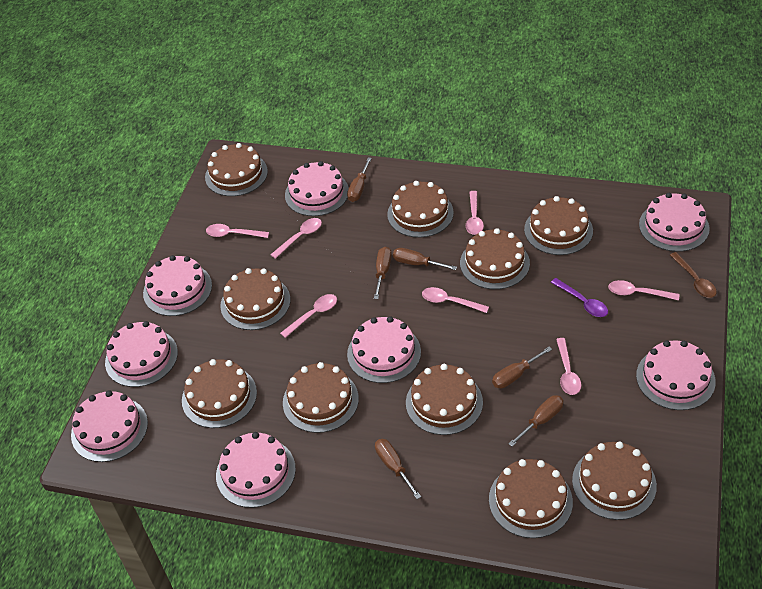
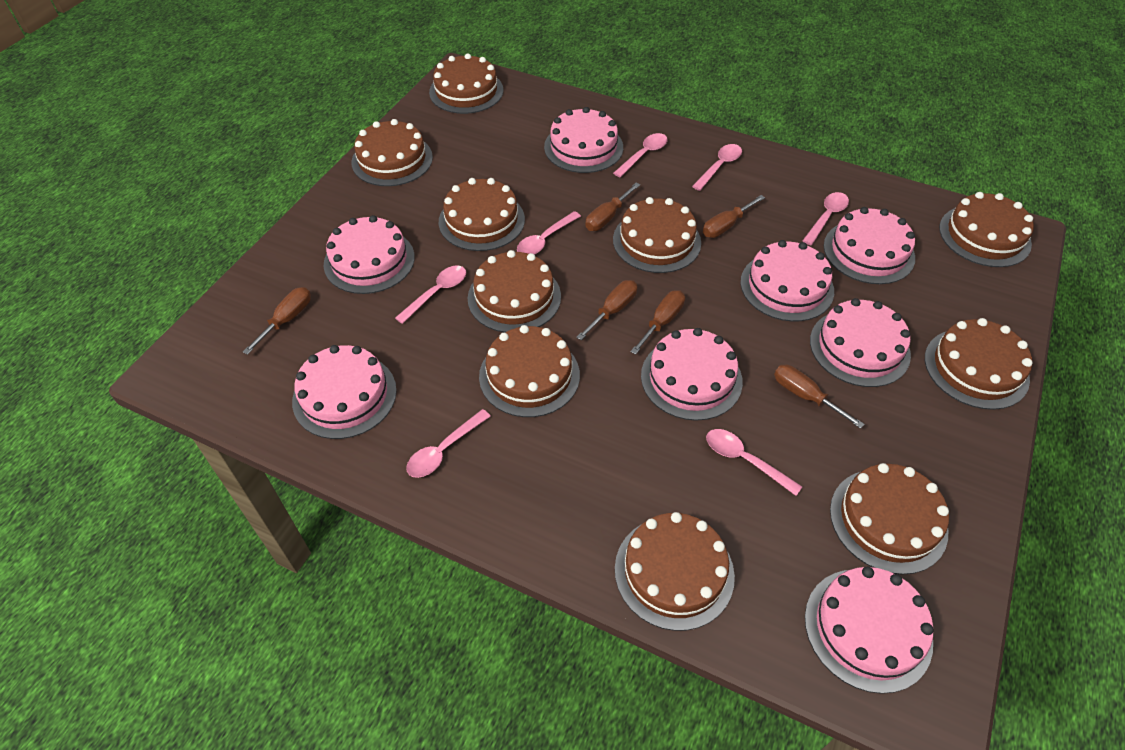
brown spoon: 1 -> 0
purple spoon: 1 -> 0

